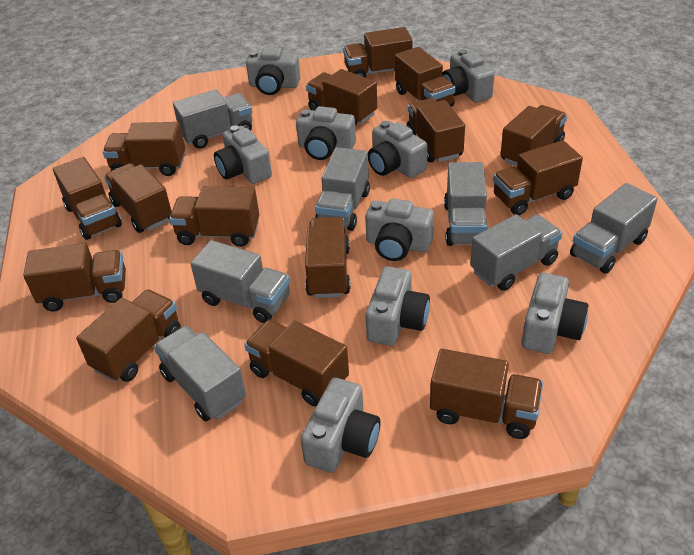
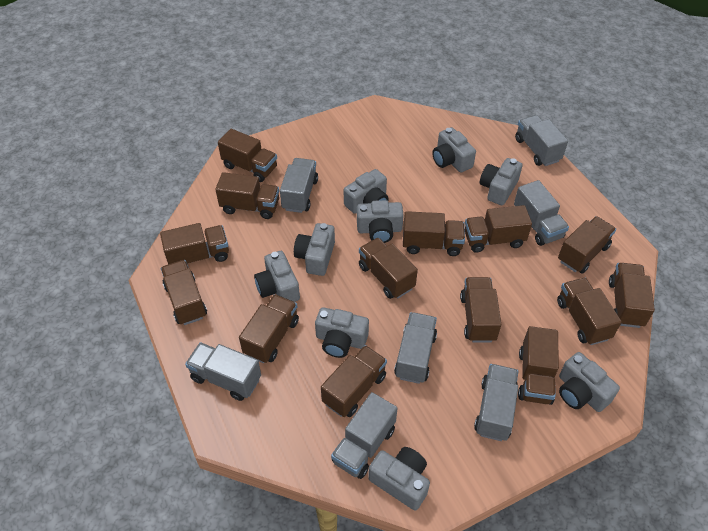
brown truck: 15 -> 14

